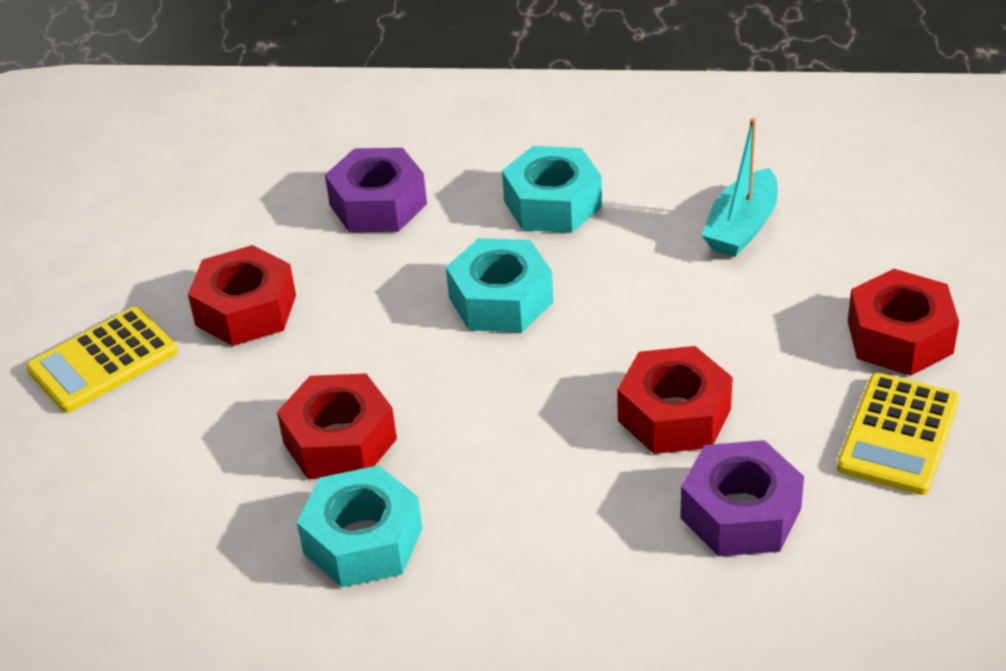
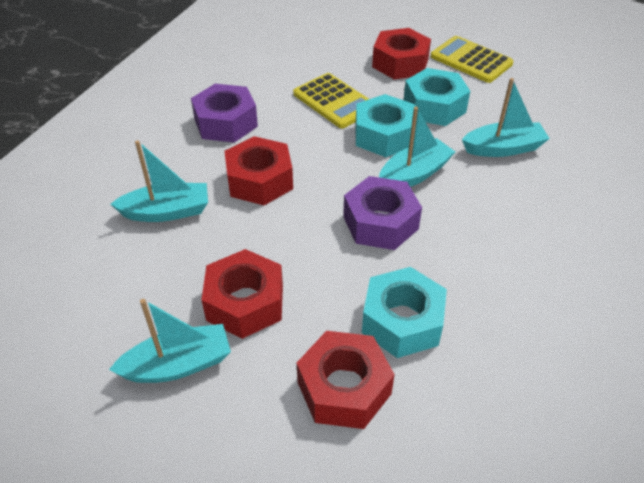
turquoise boat: 1 -> 4

